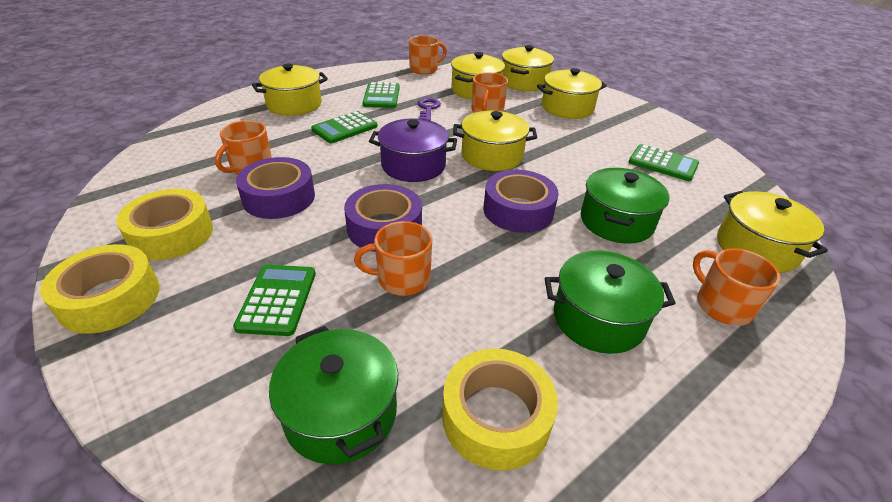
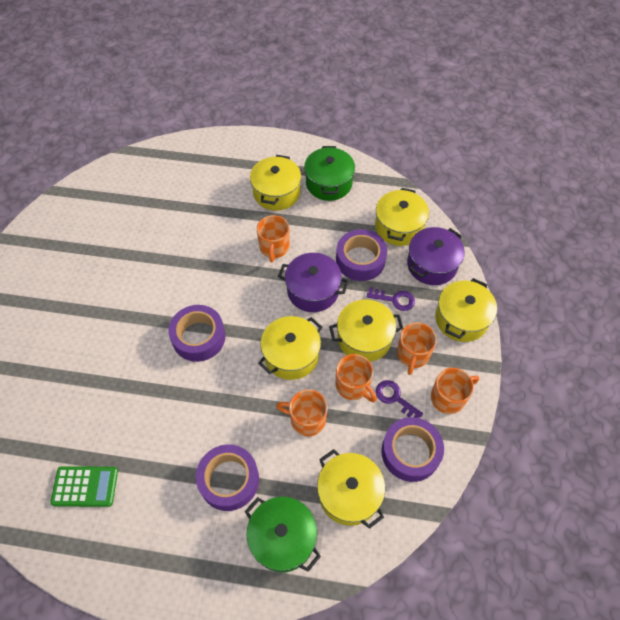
green calculator: 4 -> 1
green pot: 3 -> 2
purple key: 1 -> 2
purple pot: 1 -> 2
purple tape: 3 -> 4
yellow tape: 3 -> 0

